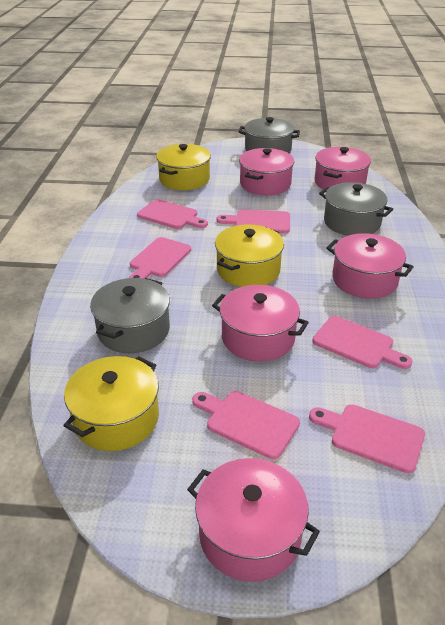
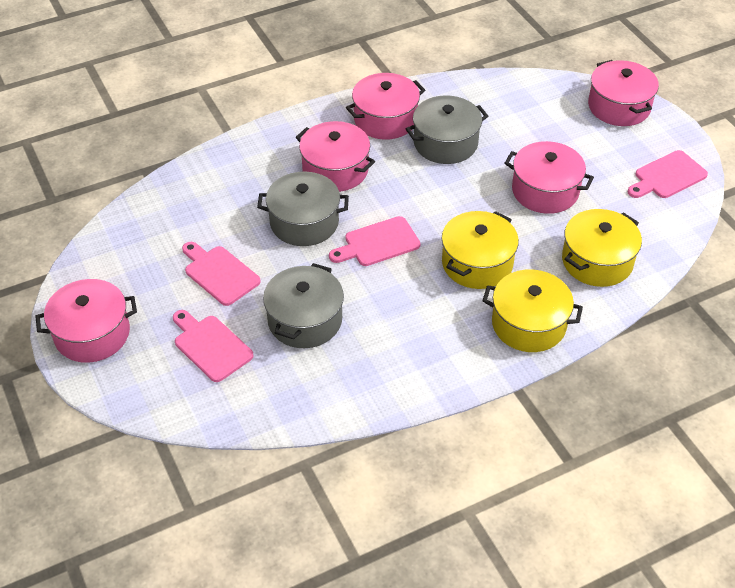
pink cutting board: 6 -> 4

